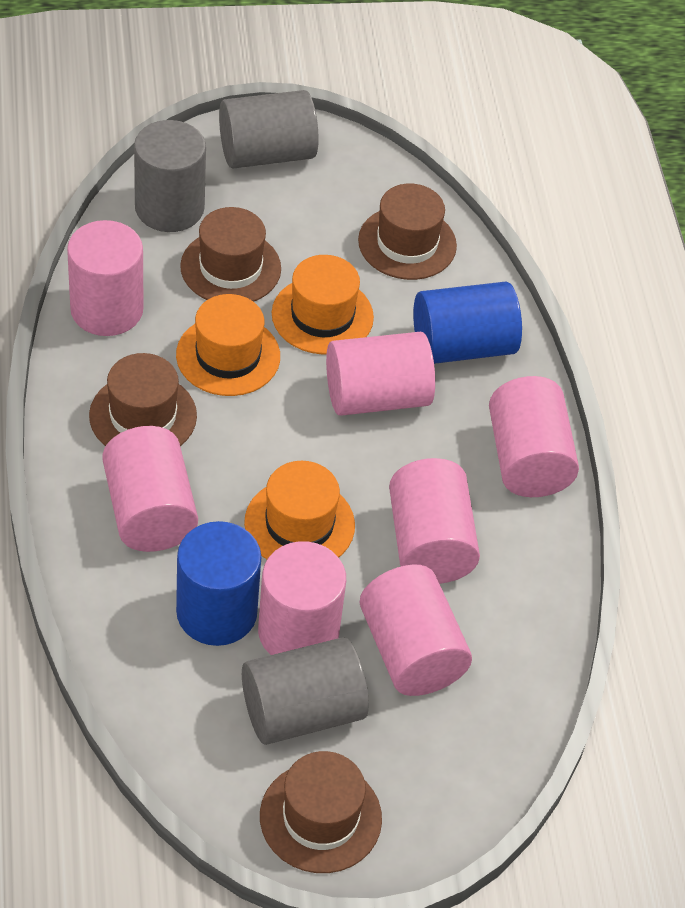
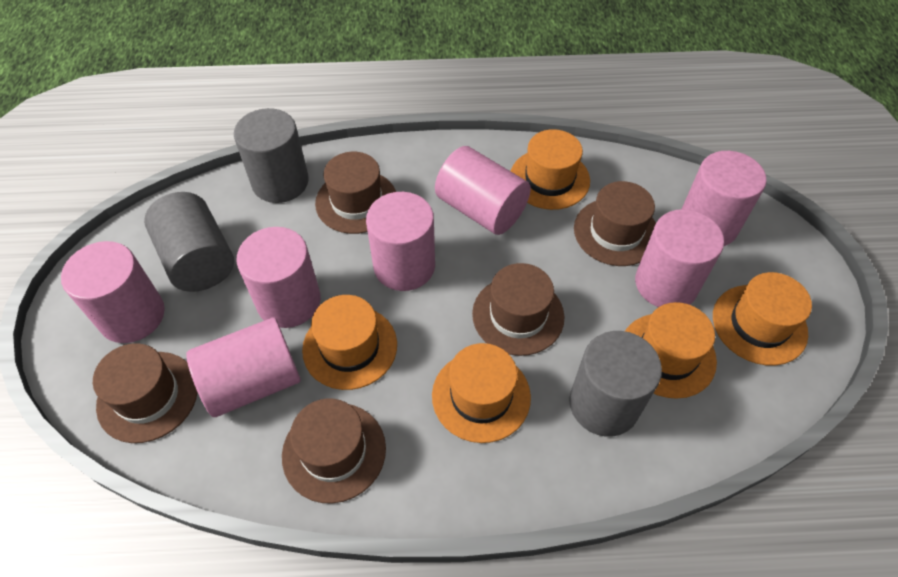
blue cylinder: 2 -> 0
brown hat: 4 -> 5
orange hat: 3 -> 5

